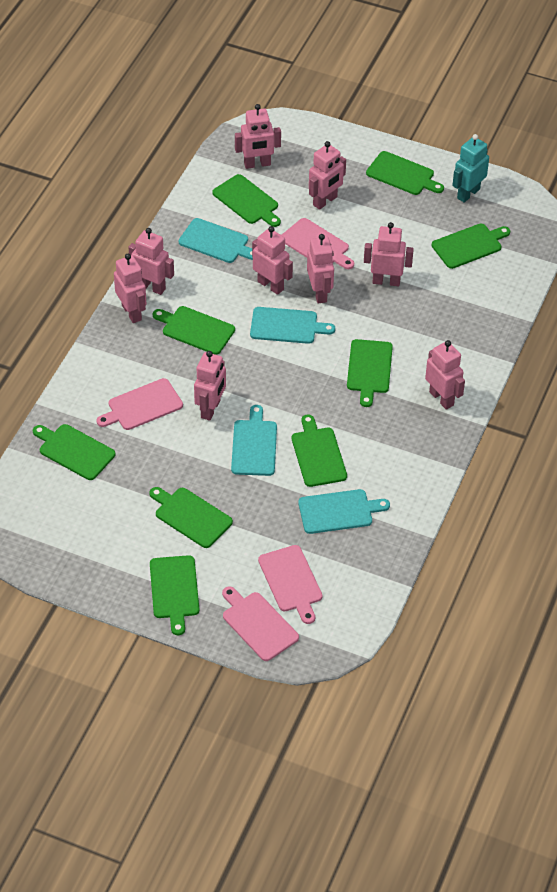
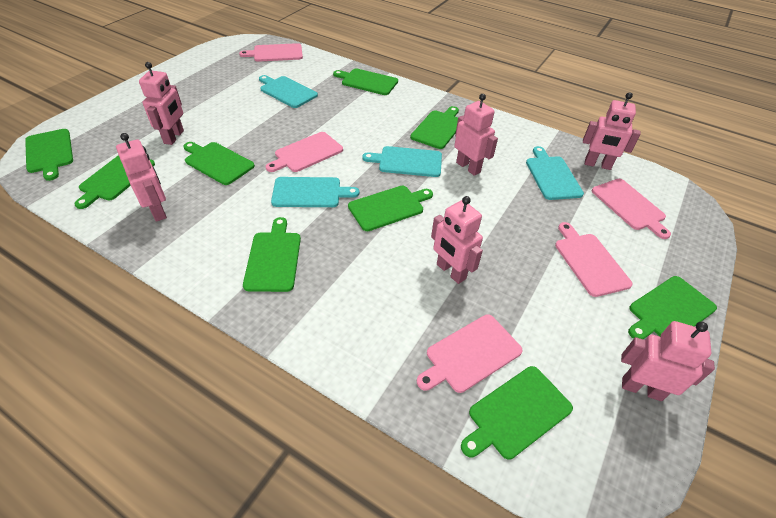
pink cutting board: 4 -> 5
pink robot: 9 -> 6
turquoise robot: 1 -> 0

